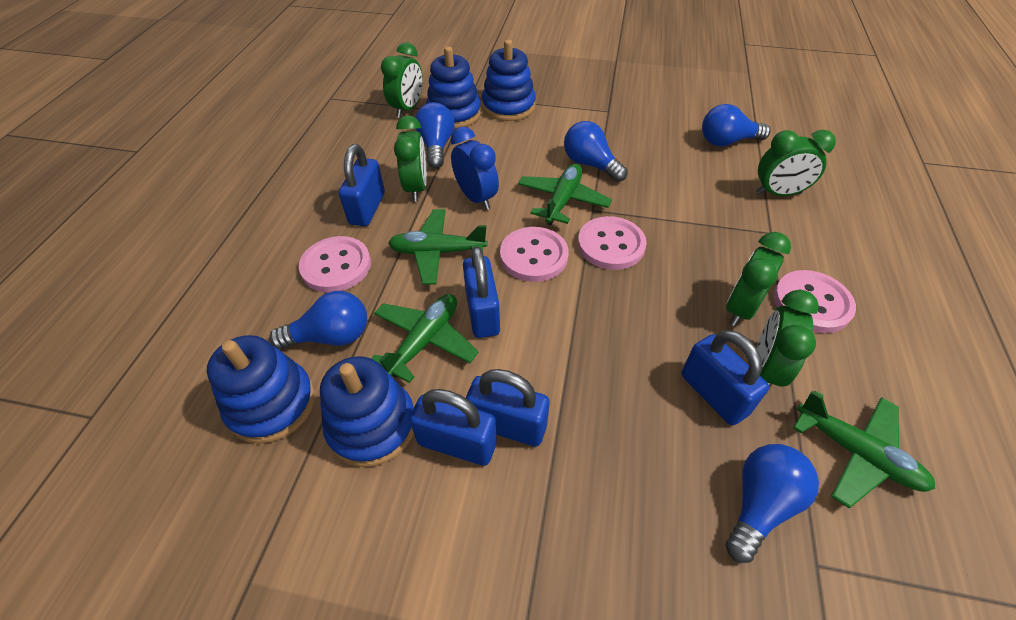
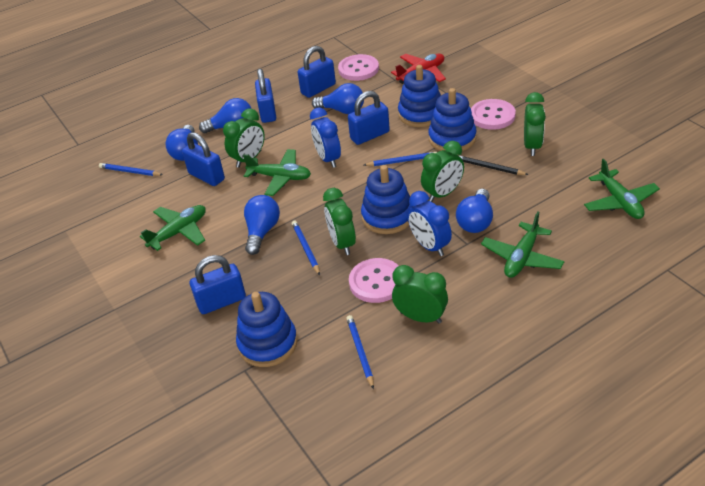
black pencil: 0 -> 1
blue clock: 1 -> 2
blue pencil: 0 -> 4
pink button: 4 -> 3
red plane: 0 -> 1

